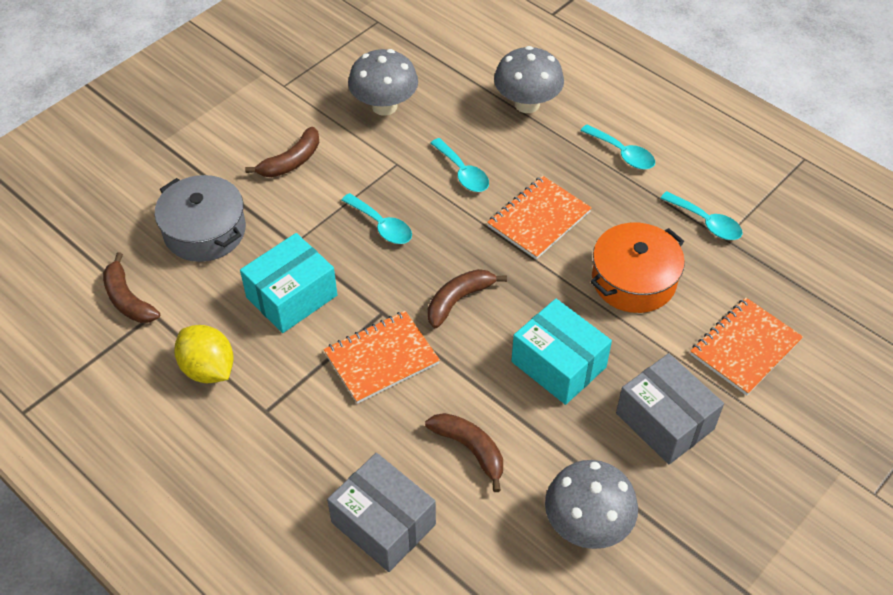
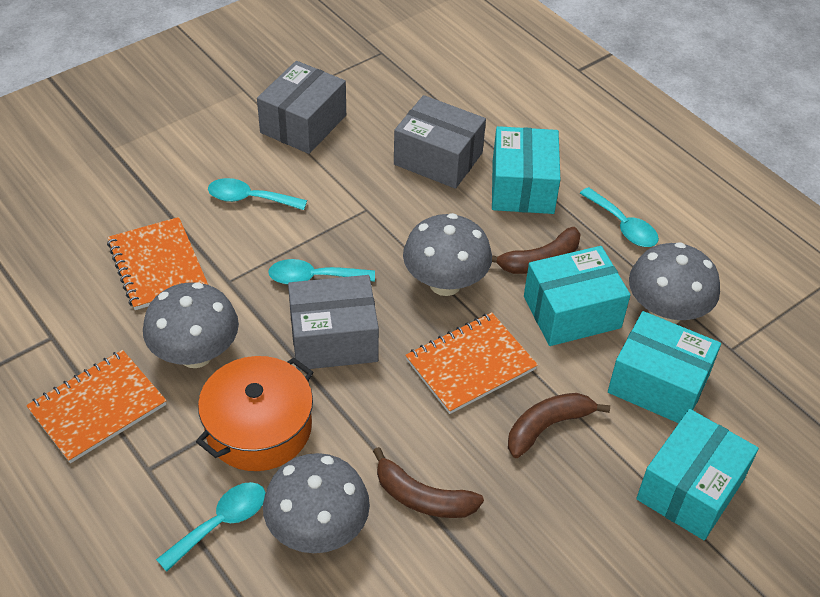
brown banana: 4 -> 3
grey box: 2 -> 3
grey mushroom: 3 -> 4
grey pot: 1 -> 0
turquoise box: 2 -> 4
yellow lemon: 1 -> 0

